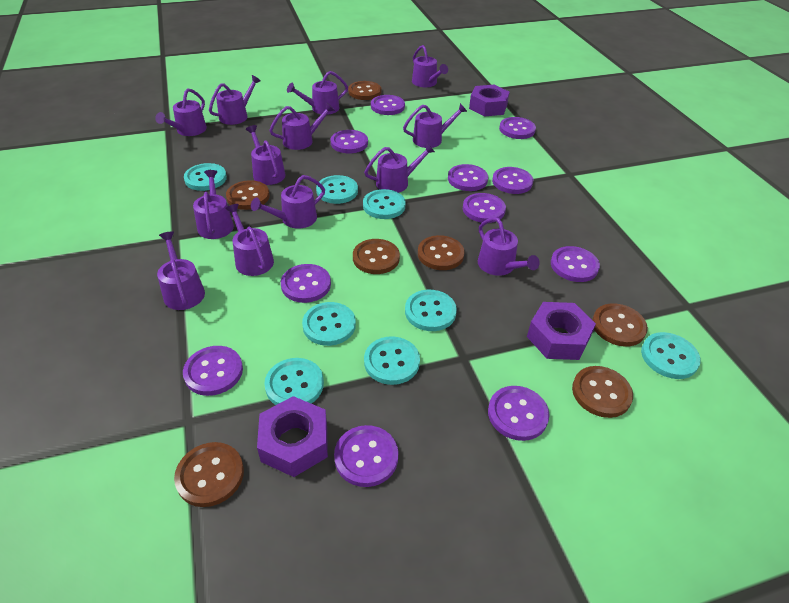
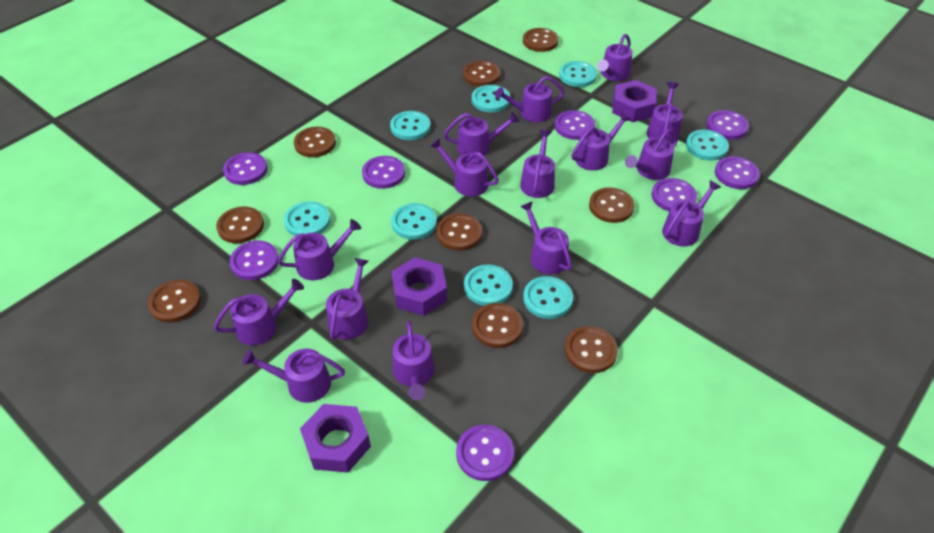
brown button: 7 -> 9
purple button: 11 -> 8
purple watering can: 13 -> 15

